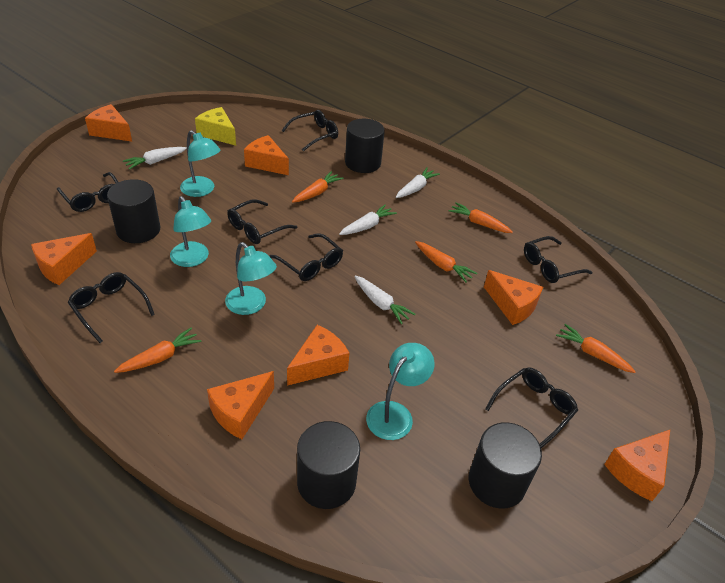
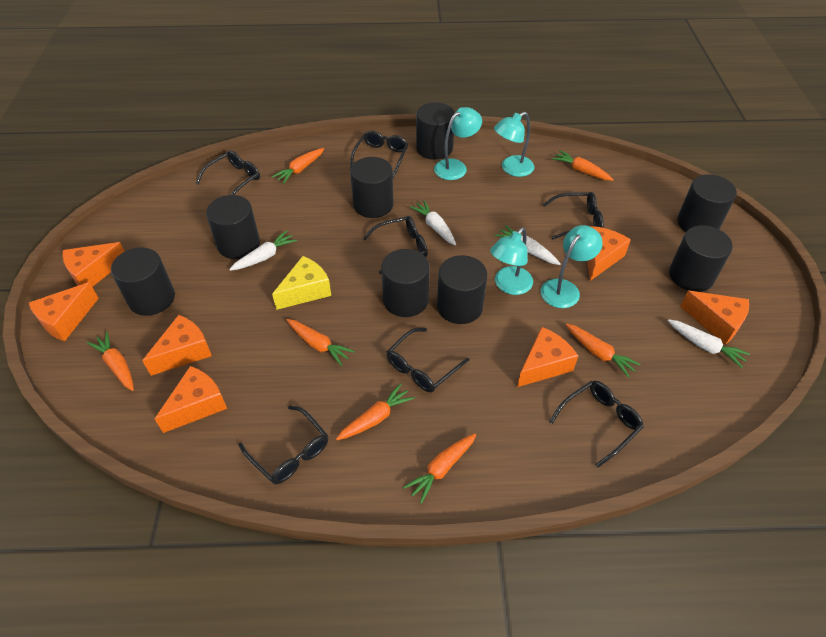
black cylinder: 4 -> 8
orange carrot: 5 -> 7

